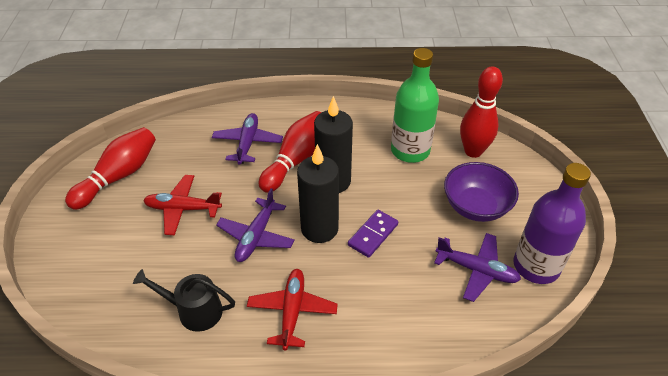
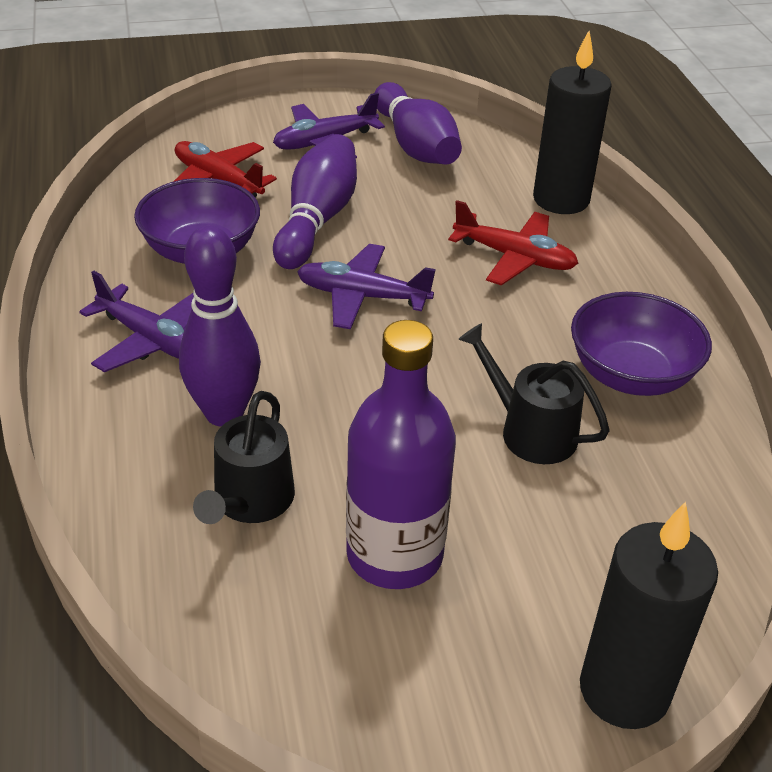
black watering can: 1 -> 2
green bottle: 1 -> 0
purple bowl: 1 -> 2
purple bowling pin: 0 -> 3
purple domino: 1 -> 0
red bowling pin: 3 -> 0

